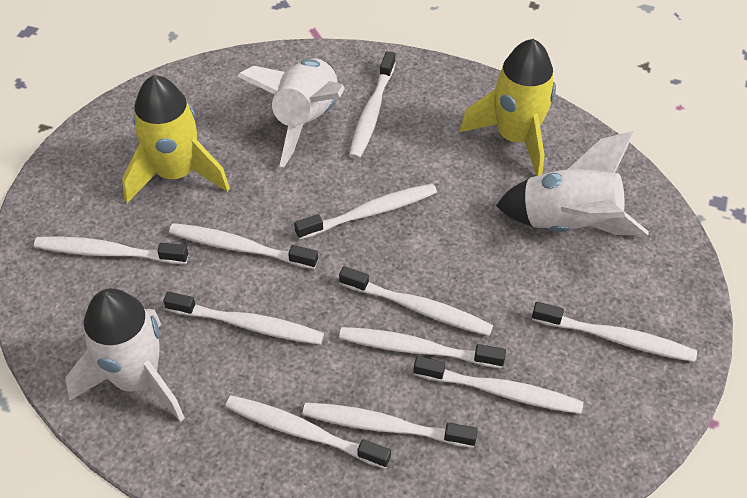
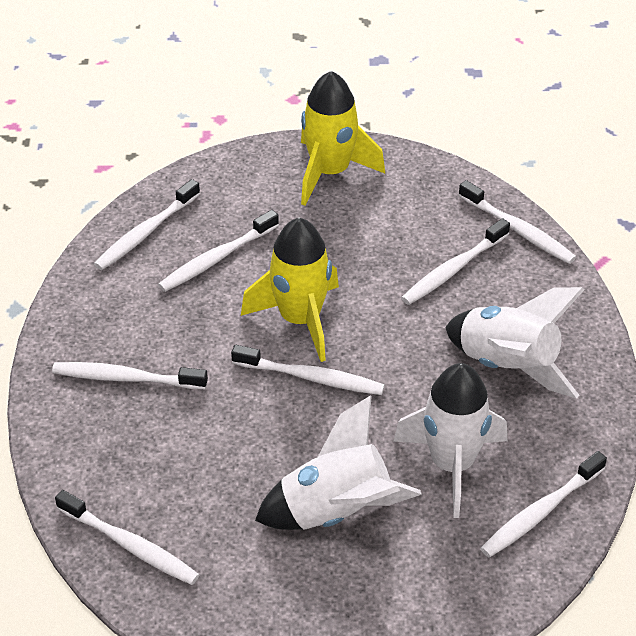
white toothbrush: 11 -> 8

